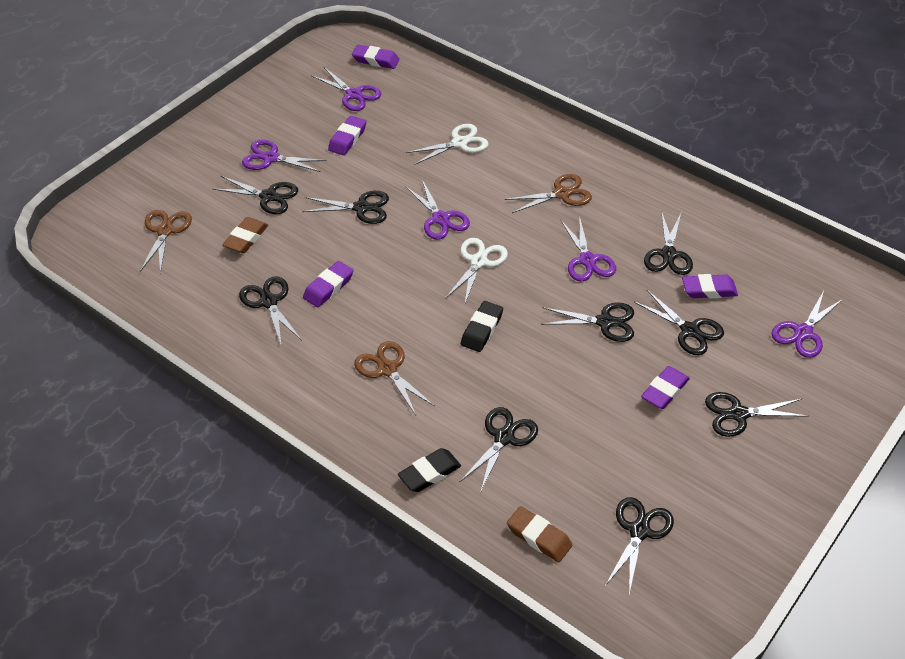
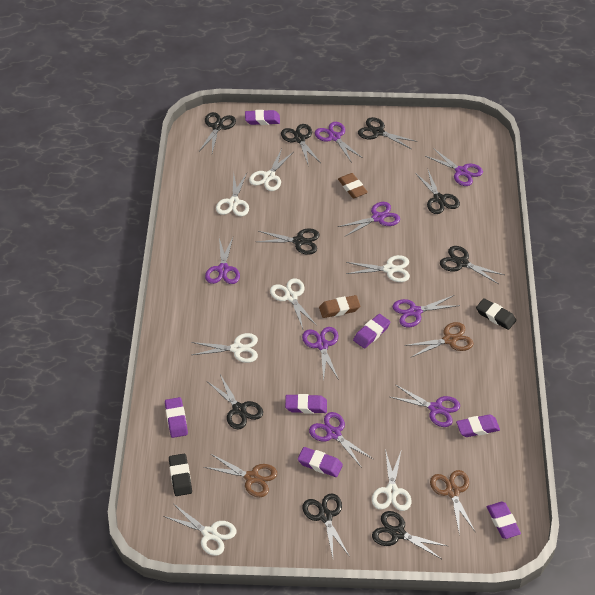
purple eraser: 5 -> 7
purple scissors: 5 -> 8
white scissors: 2 -> 7

